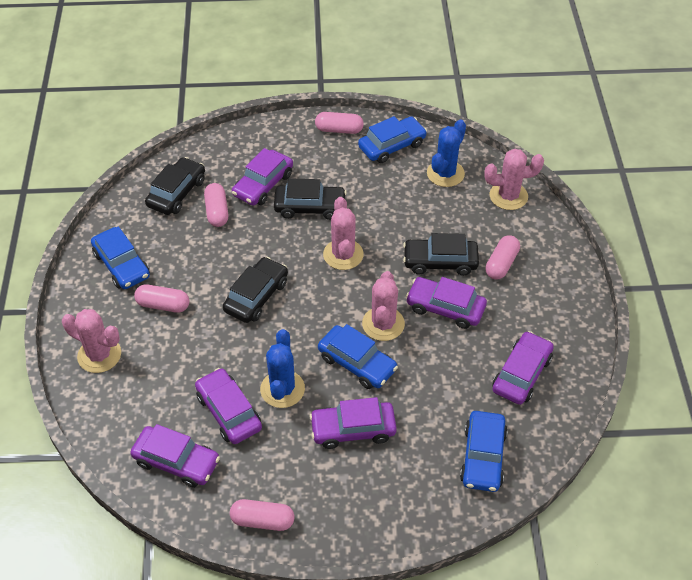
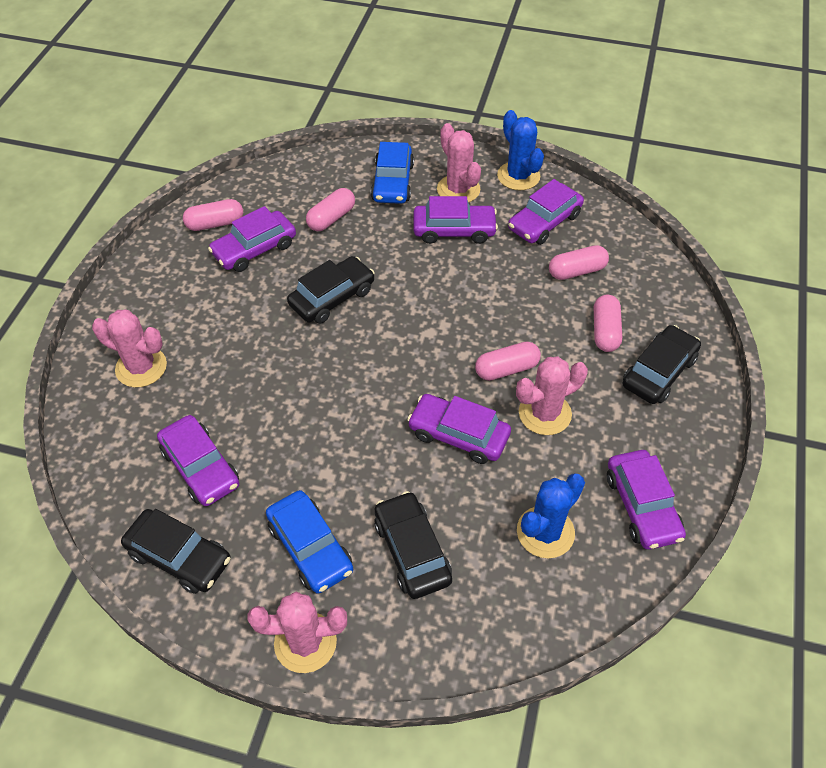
blue car: 4 -> 2

